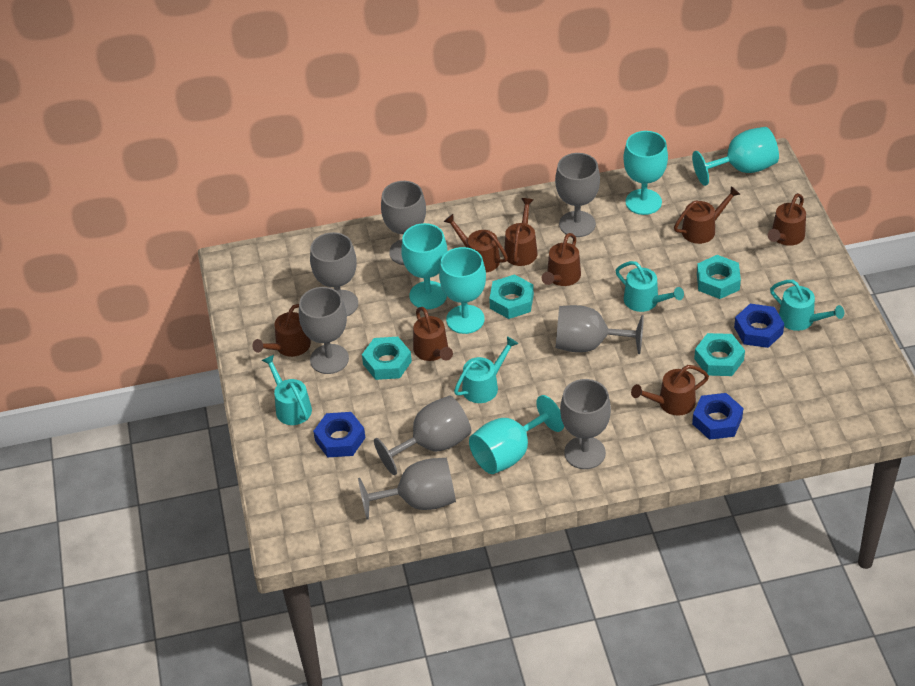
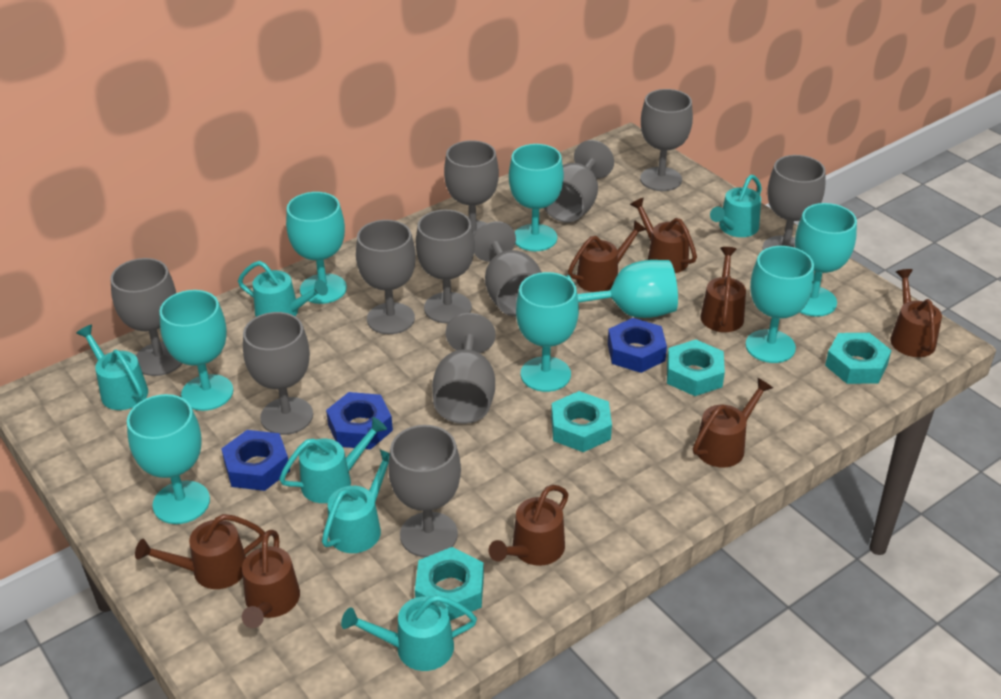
grey goblet: 8 -> 11
turquoise goblet: 5 -> 8
turquoise watering can: 4 -> 6

